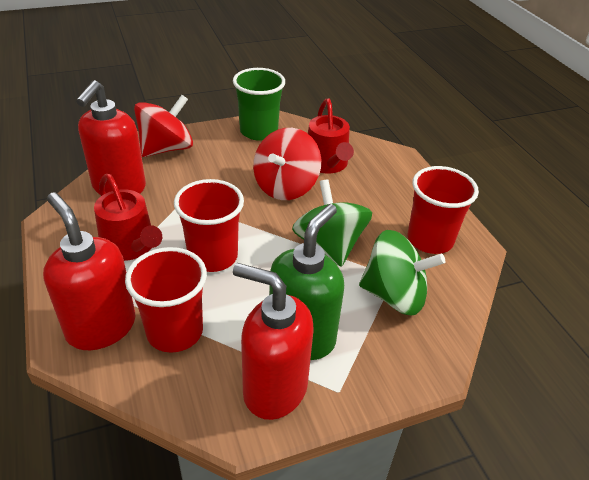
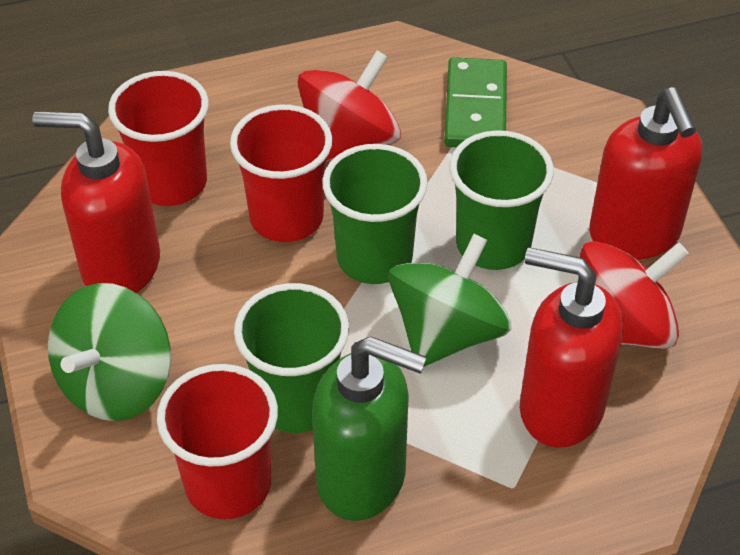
green cup: 1 -> 3
green domino: 0 -> 1
red watering can: 2 -> 0

